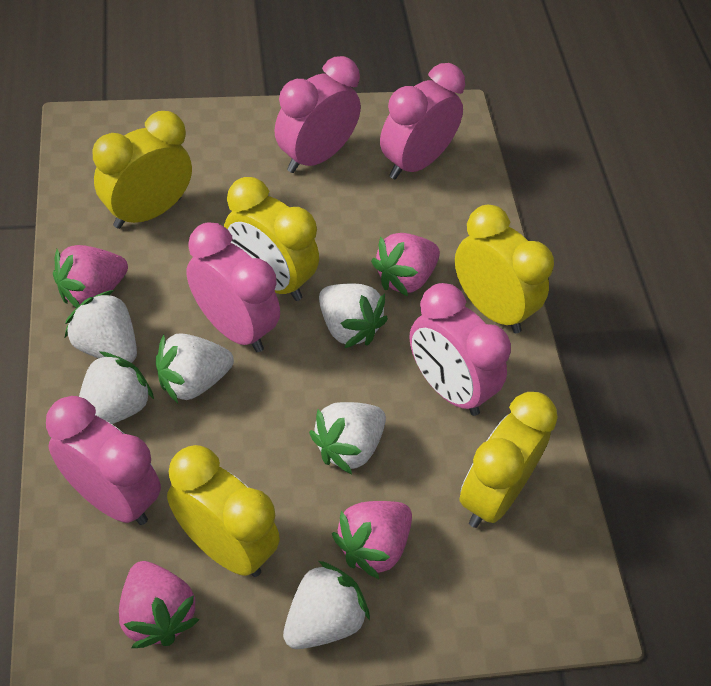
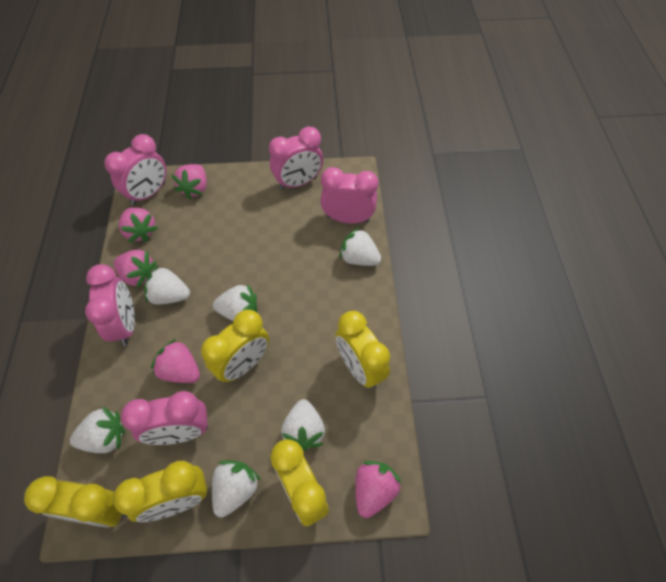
pink strawberry: 4 -> 5

